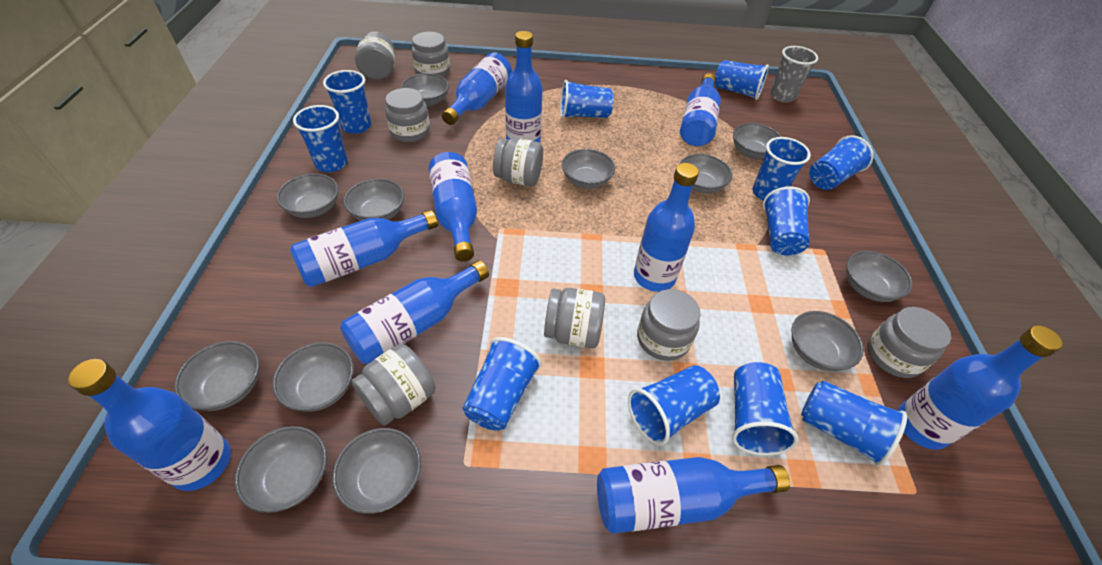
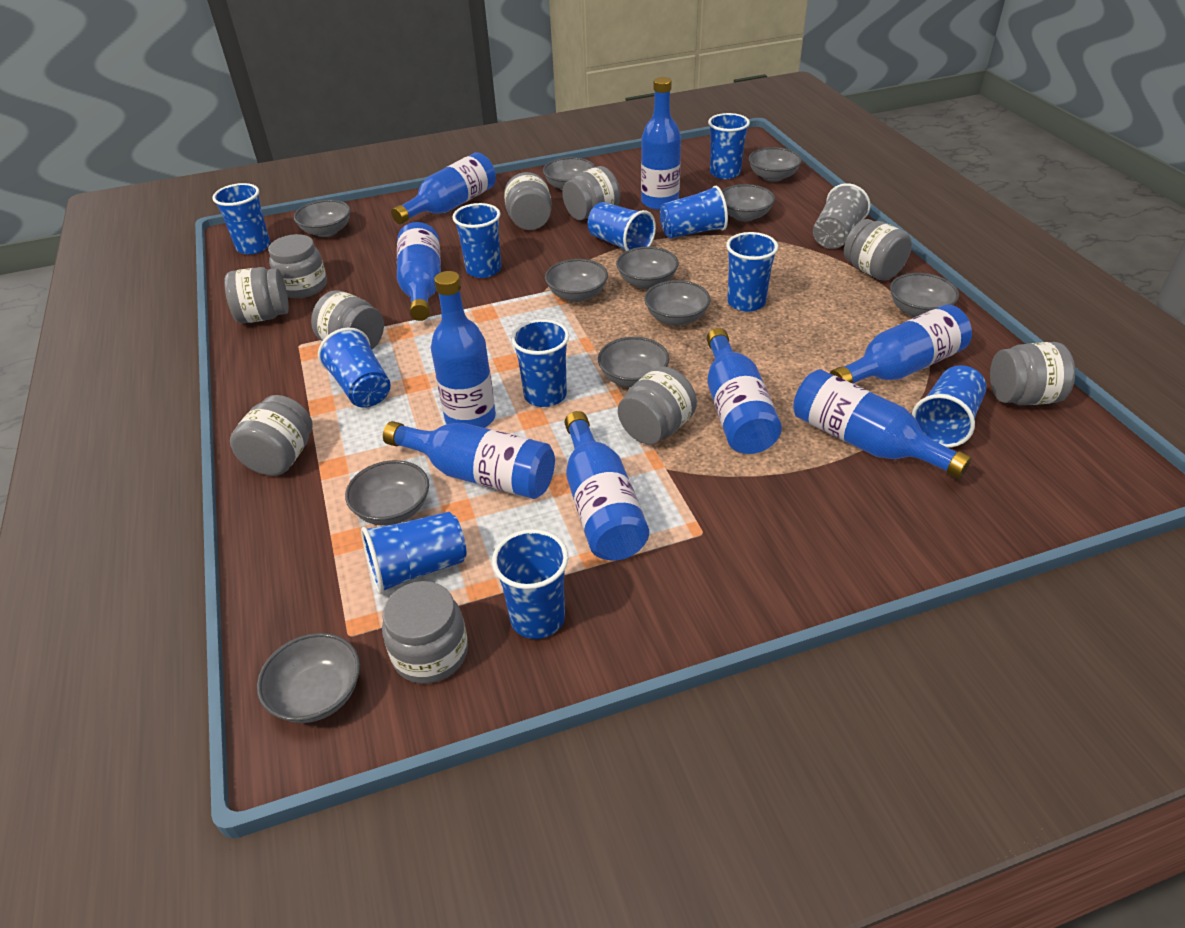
blue bottle: 10 -> 9
grey bowl: 12 -> 11
grey jar: 8 -> 10

